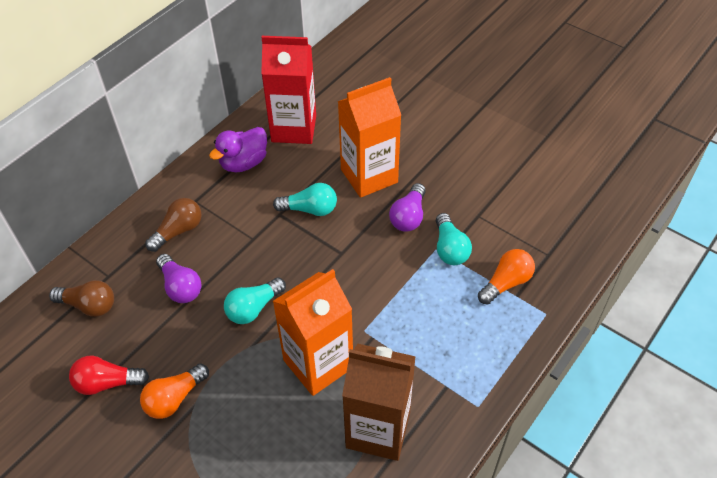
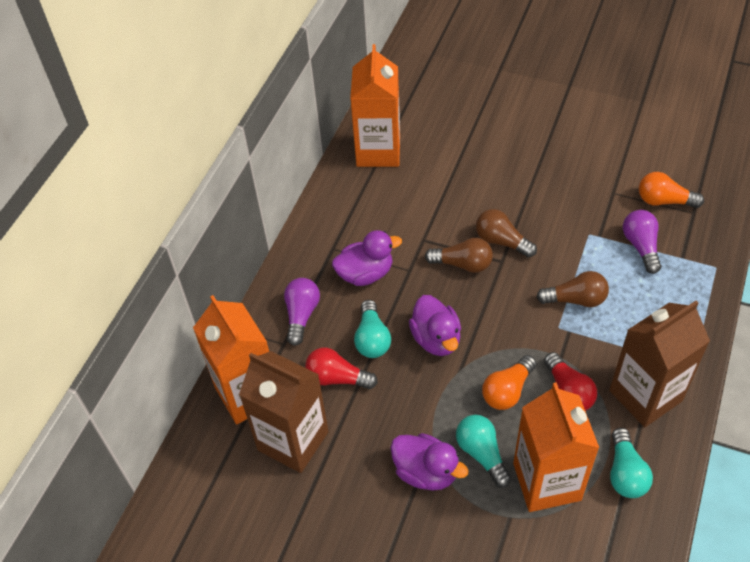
brown carton: 1 -> 2
brown light bulb: 2 -> 3
orange carton: 2 -> 3
purple duck: 1 -> 3
red carton: 1 -> 0
red light bulb: 1 -> 2

